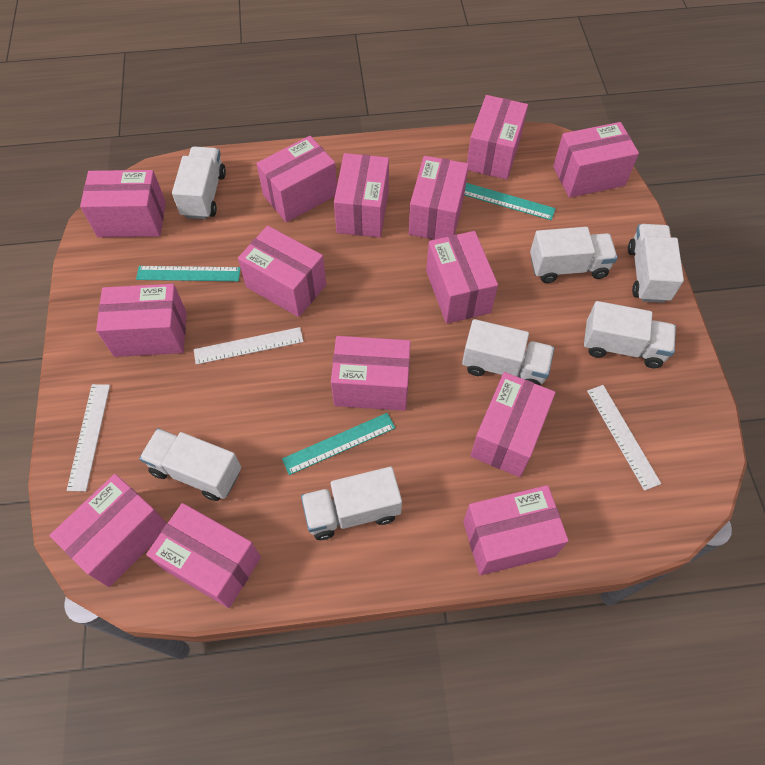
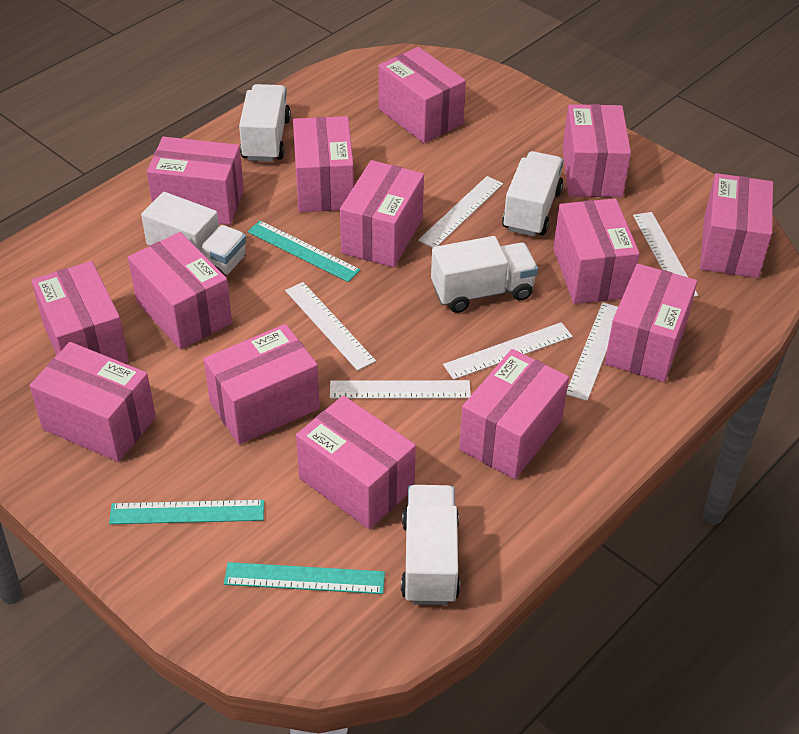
white ruler: 3 -> 6
white truck: 7 -> 5

